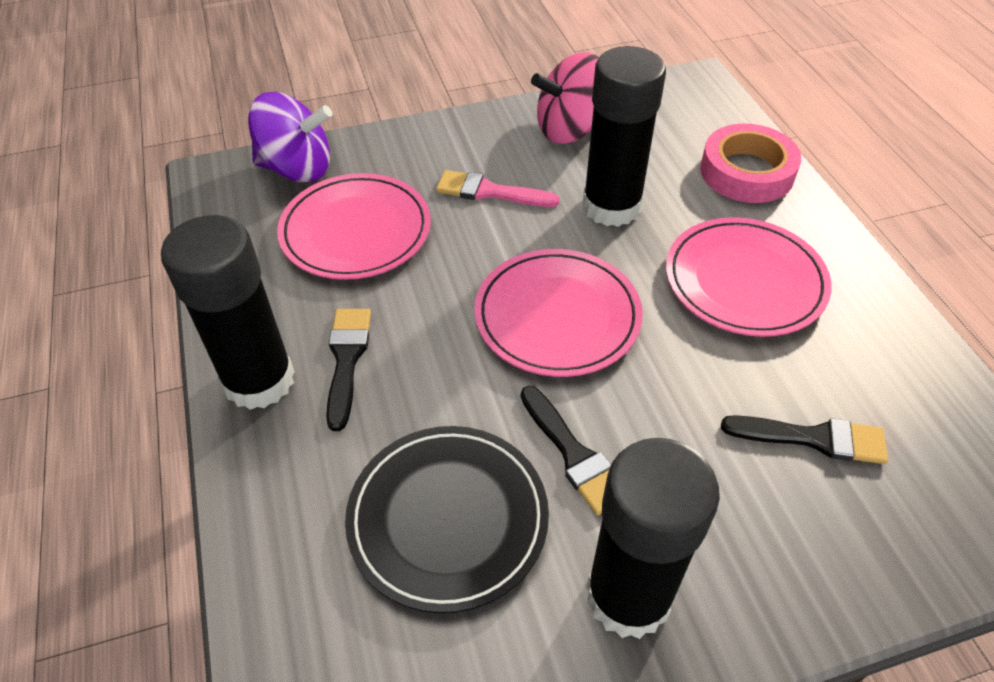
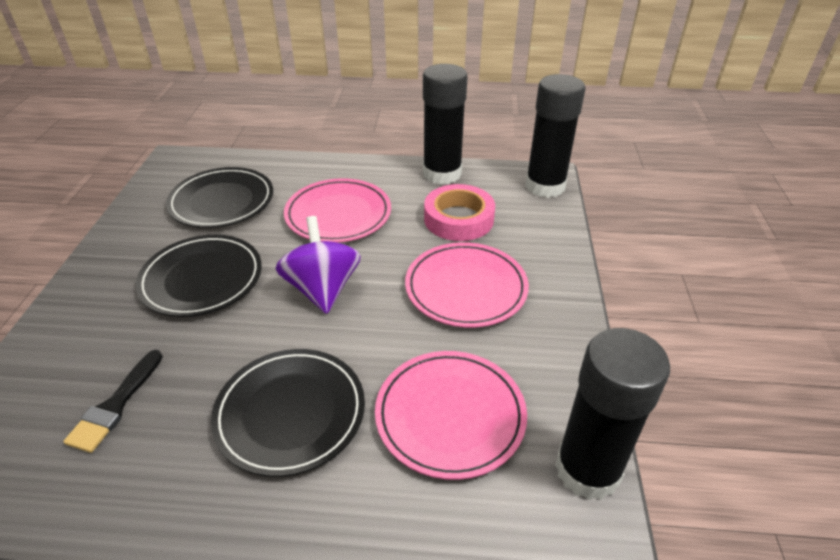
black brush: 3 -> 1
black plate: 1 -> 3
pink brush: 1 -> 0
pink spinning top: 1 -> 0

